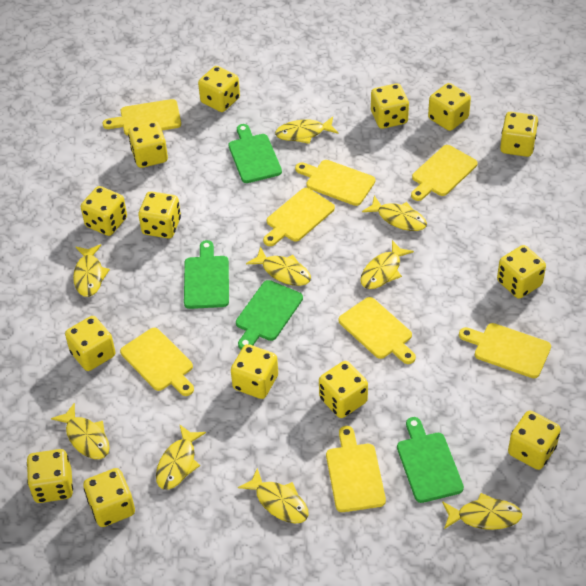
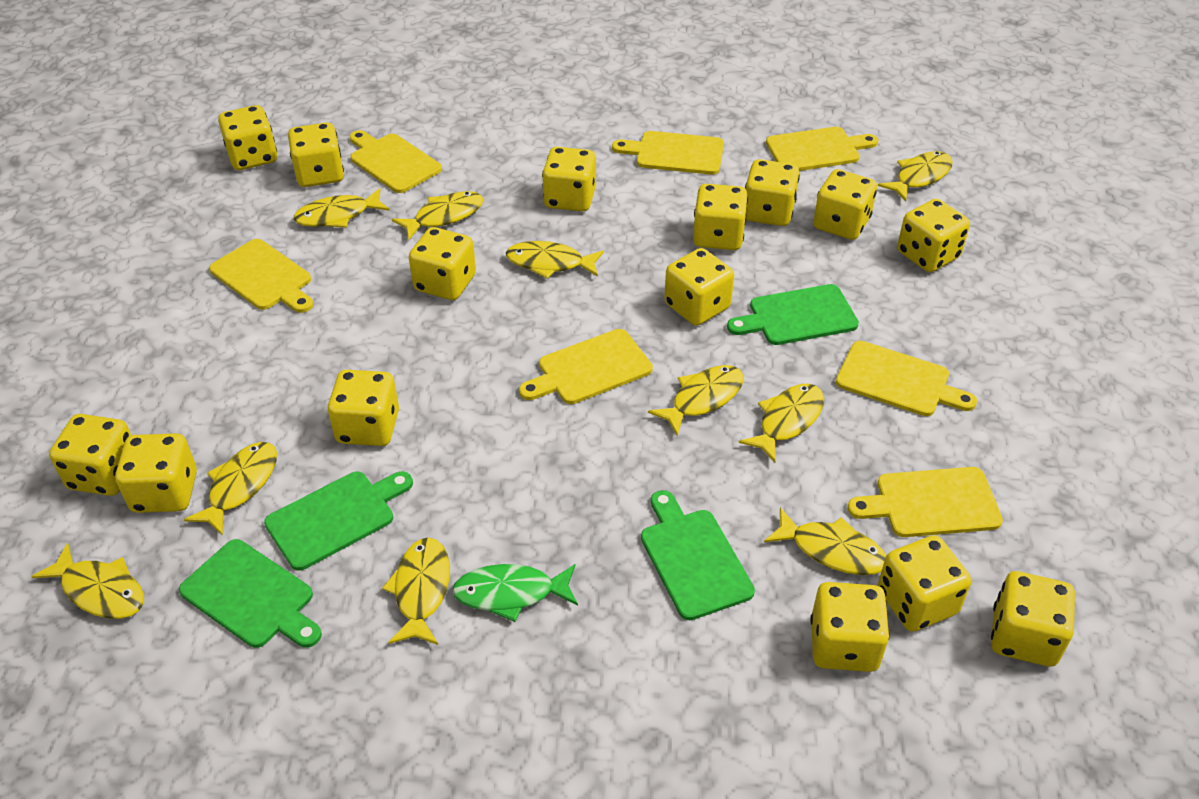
green fish: 0 -> 1
yellow cutting board: 8 -> 7
yellow dice: 14 -> 15
yellow fish: 9 -> 10

